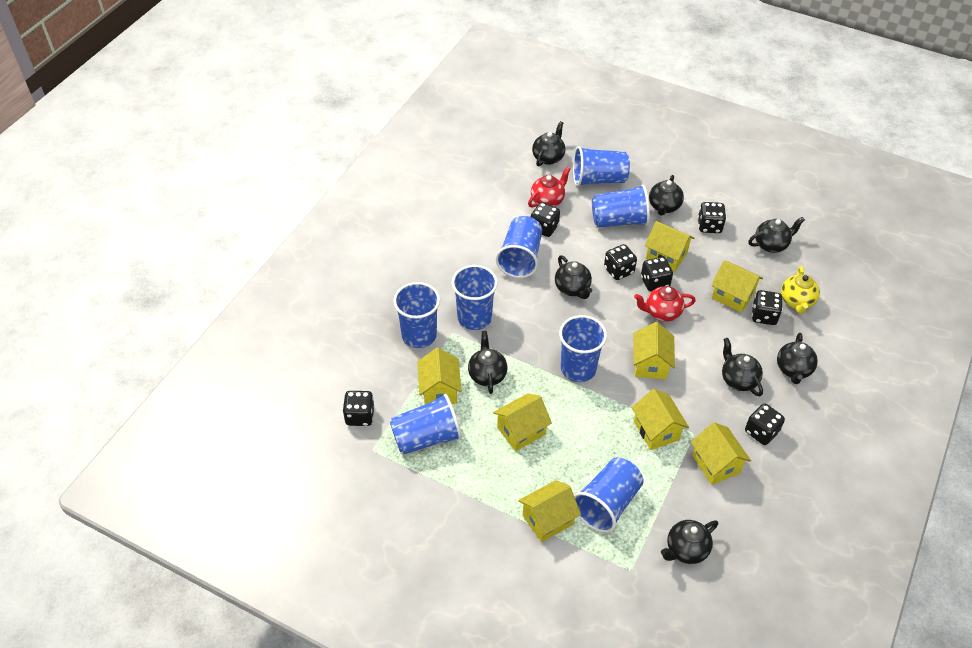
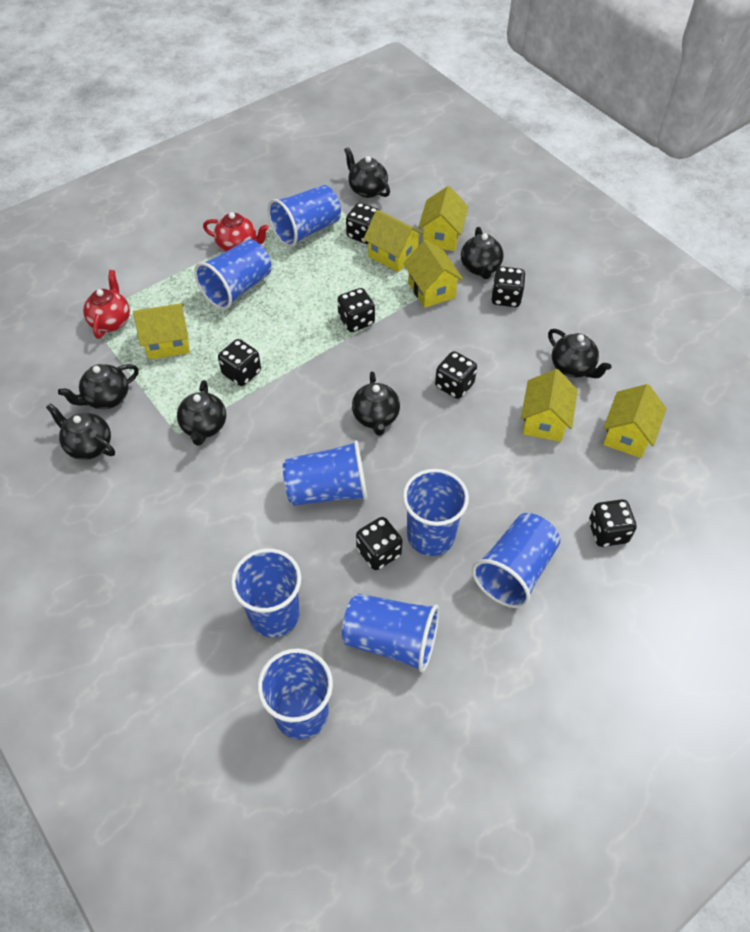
black teapot: 8 -> 7
yellow house: 8 -> 6
yellow teapot: 1 -> 0

